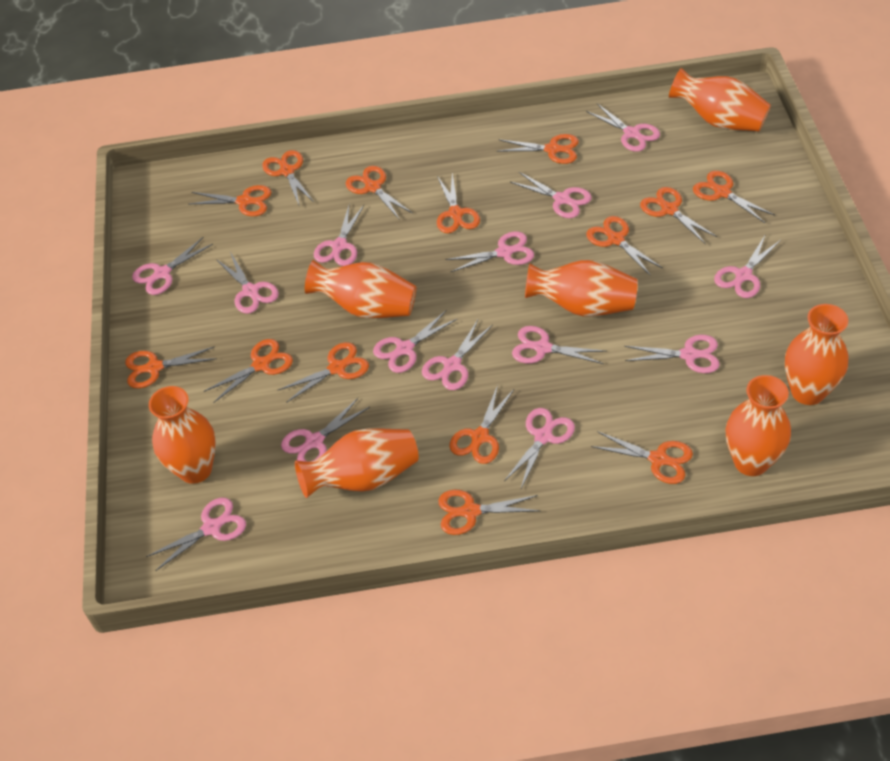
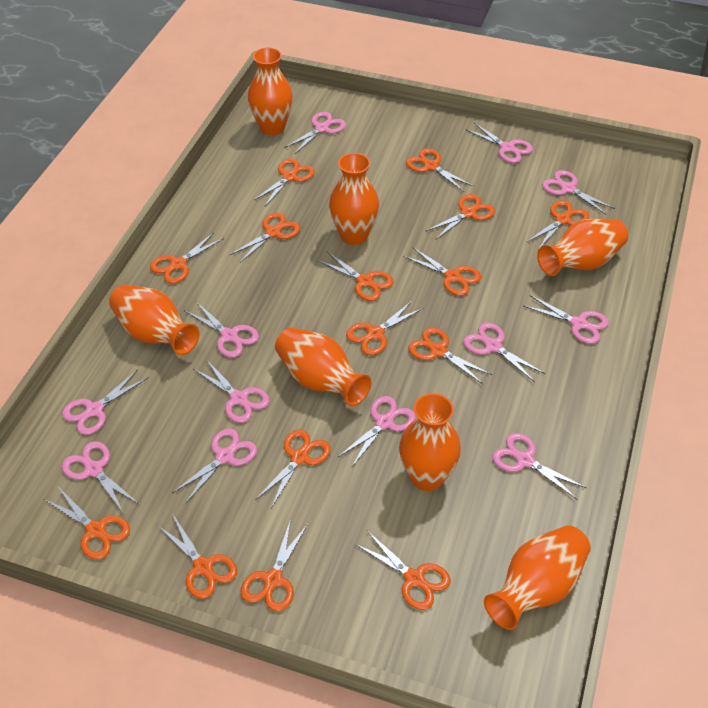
orange scissors: 14 -> 15
pink scissors: 14 -> 12

